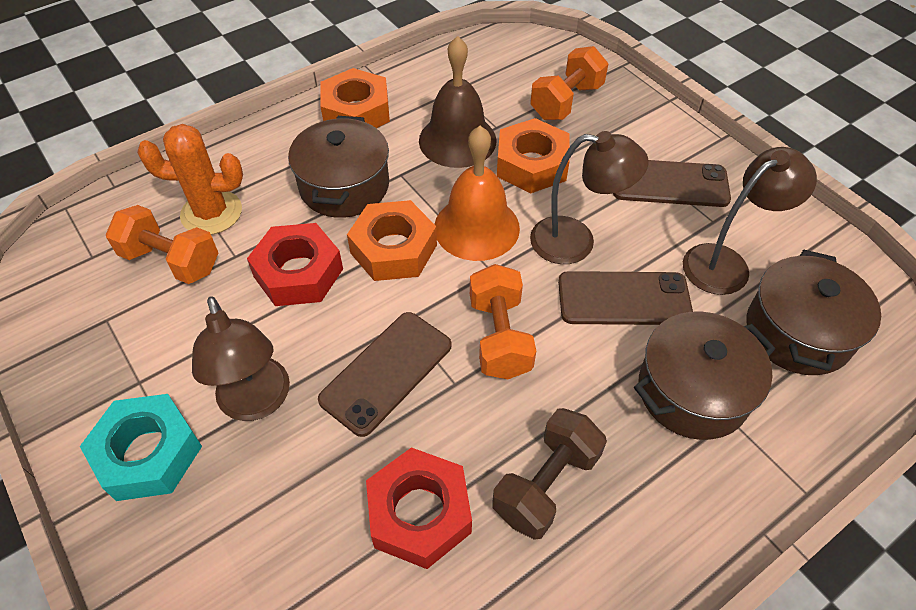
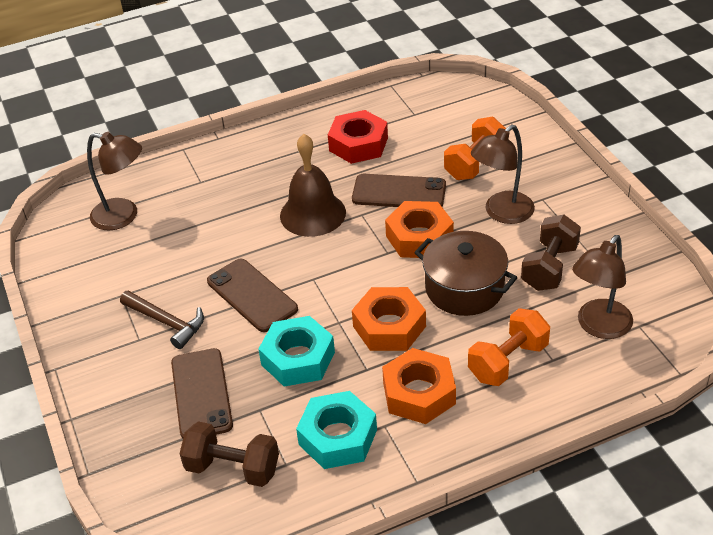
brown dumbbell: 1 -> 2
brown hammer: 0 -> 1
brown pot: 3 -> 1
orange bell: 1 -> 0
orange cactus: 1 -> 0
orange dumbbell: 3 -> 2
red nut: 2 -> 1
turquoise nut: 1 -> 2

